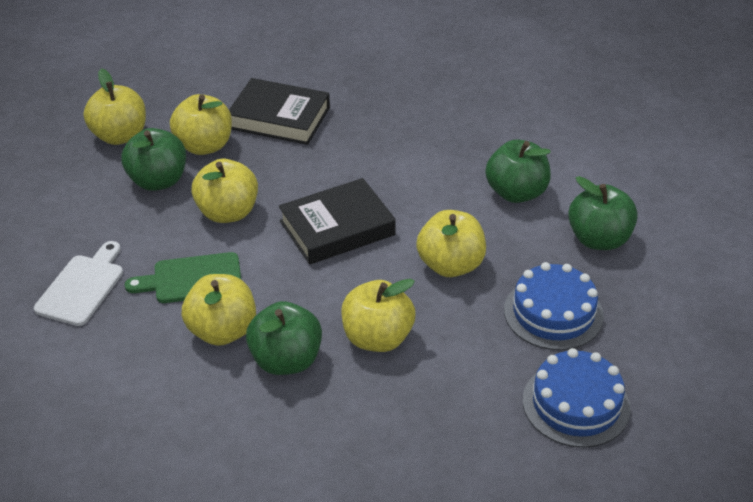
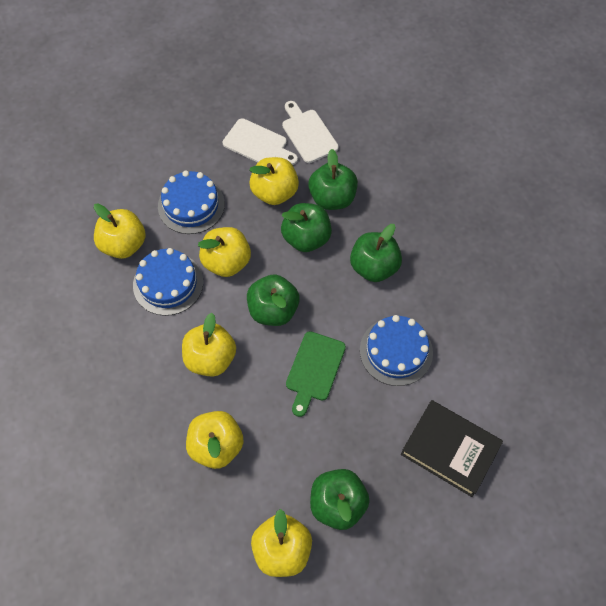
black book: 2 -> 1
blue cake: 2 -> 3
green apple: 4 -> 5
white cutting board: 1 -> 2

